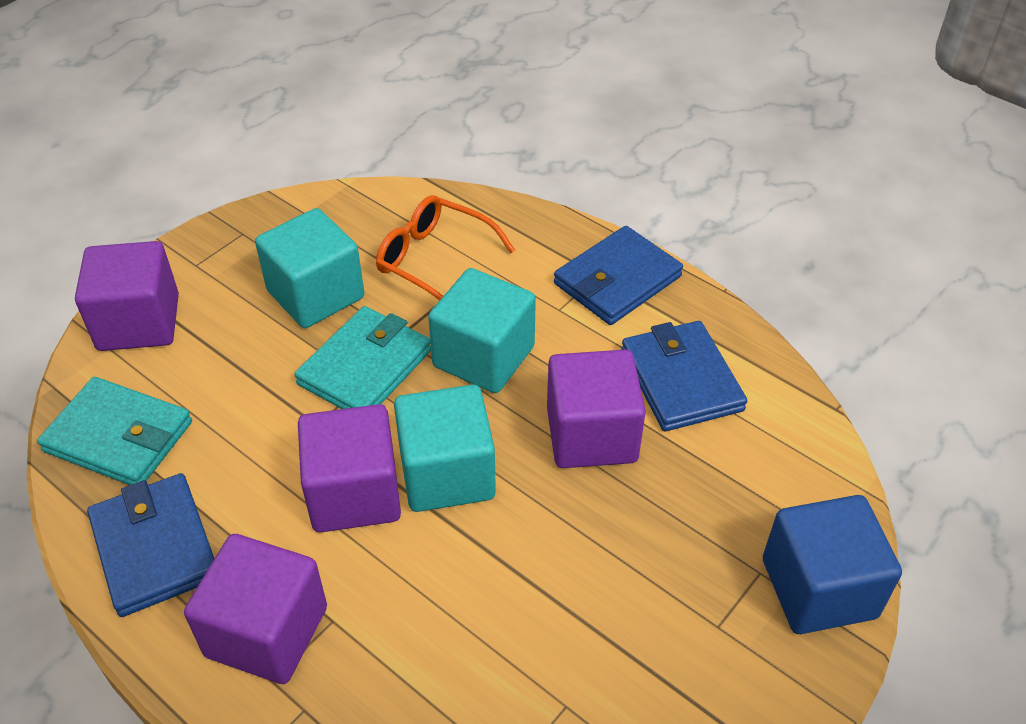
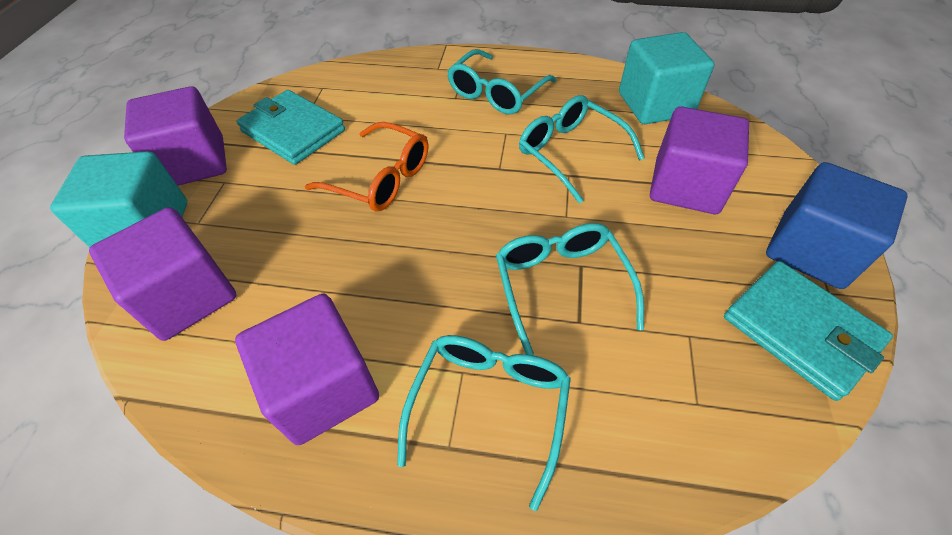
blue wallet: 3 -> 0
turquoise cube: 3 -> 2
turquoise glasses: 0 -> 4

